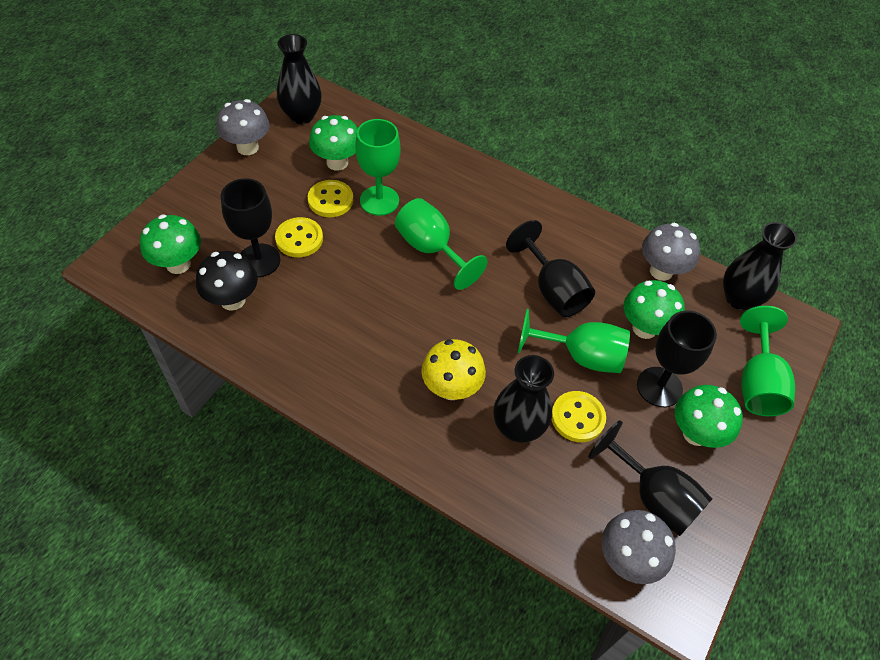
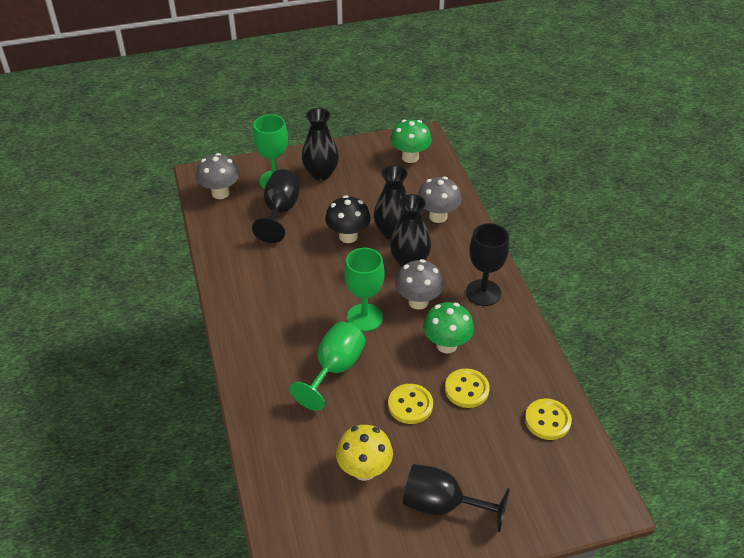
black goblet: 4 -> 3
green goblet: 4 -> 3
green mushroom: 4 -> 2

